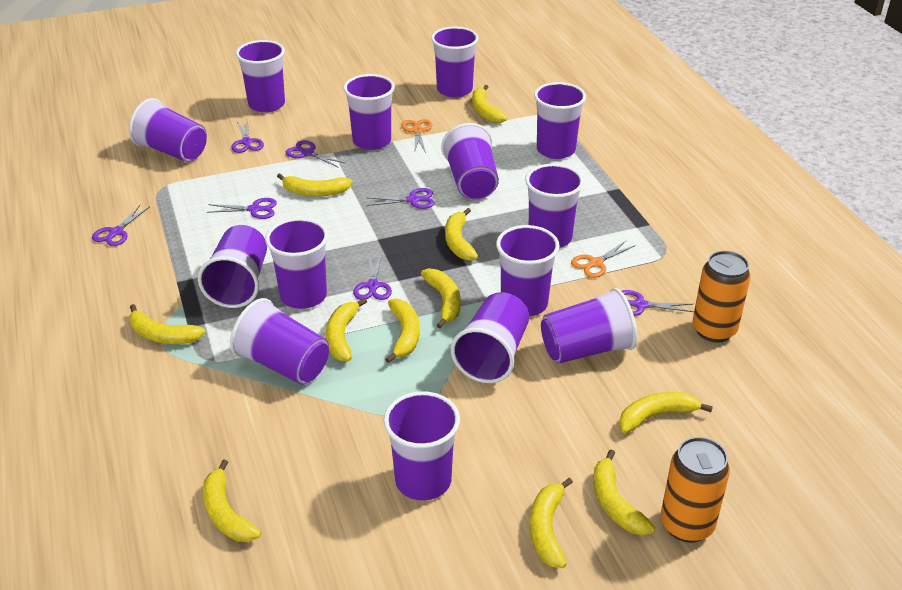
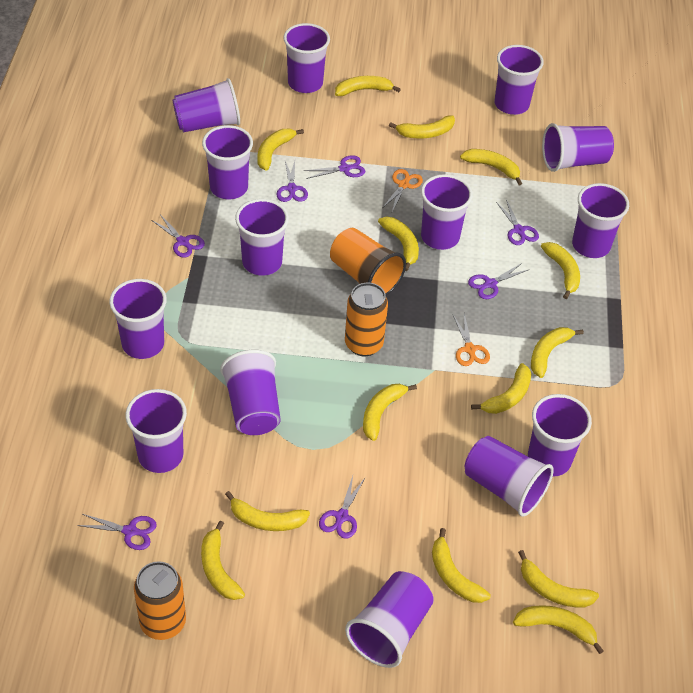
orange cup: 0 -> 1
yellow banana: 11 -> 14

